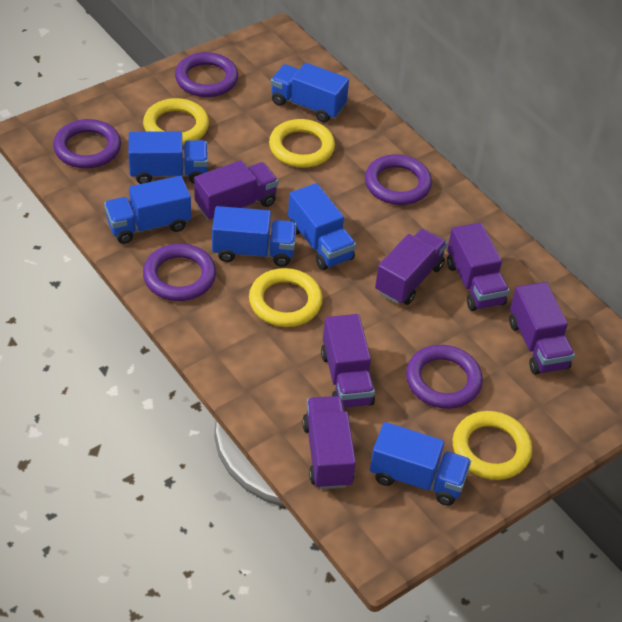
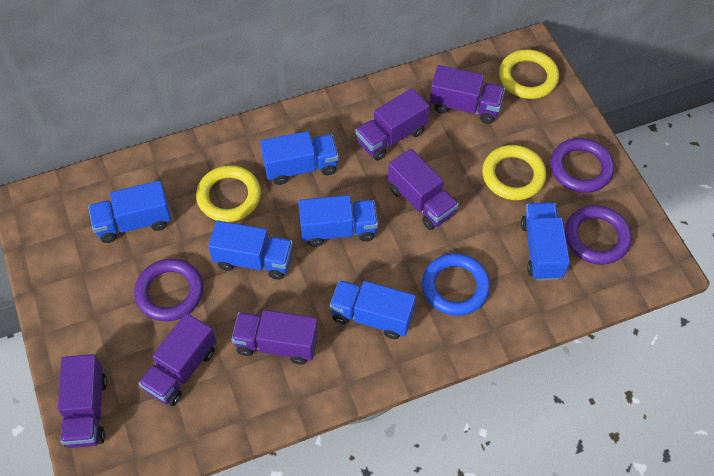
blue ring: 0 -> 1
purple ring: 5 -> 3
yellow ring: 4 -> 3

